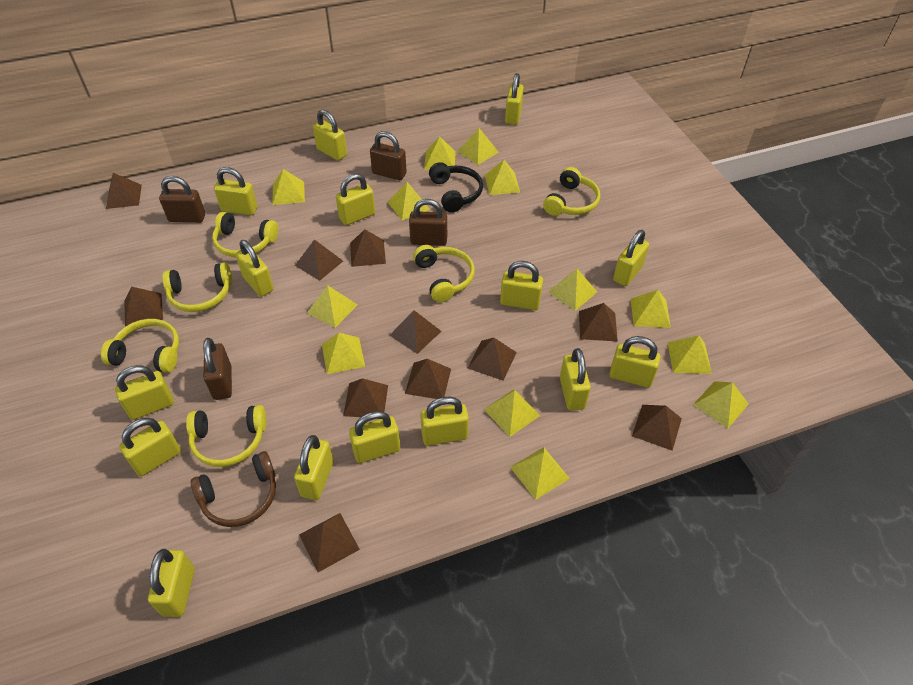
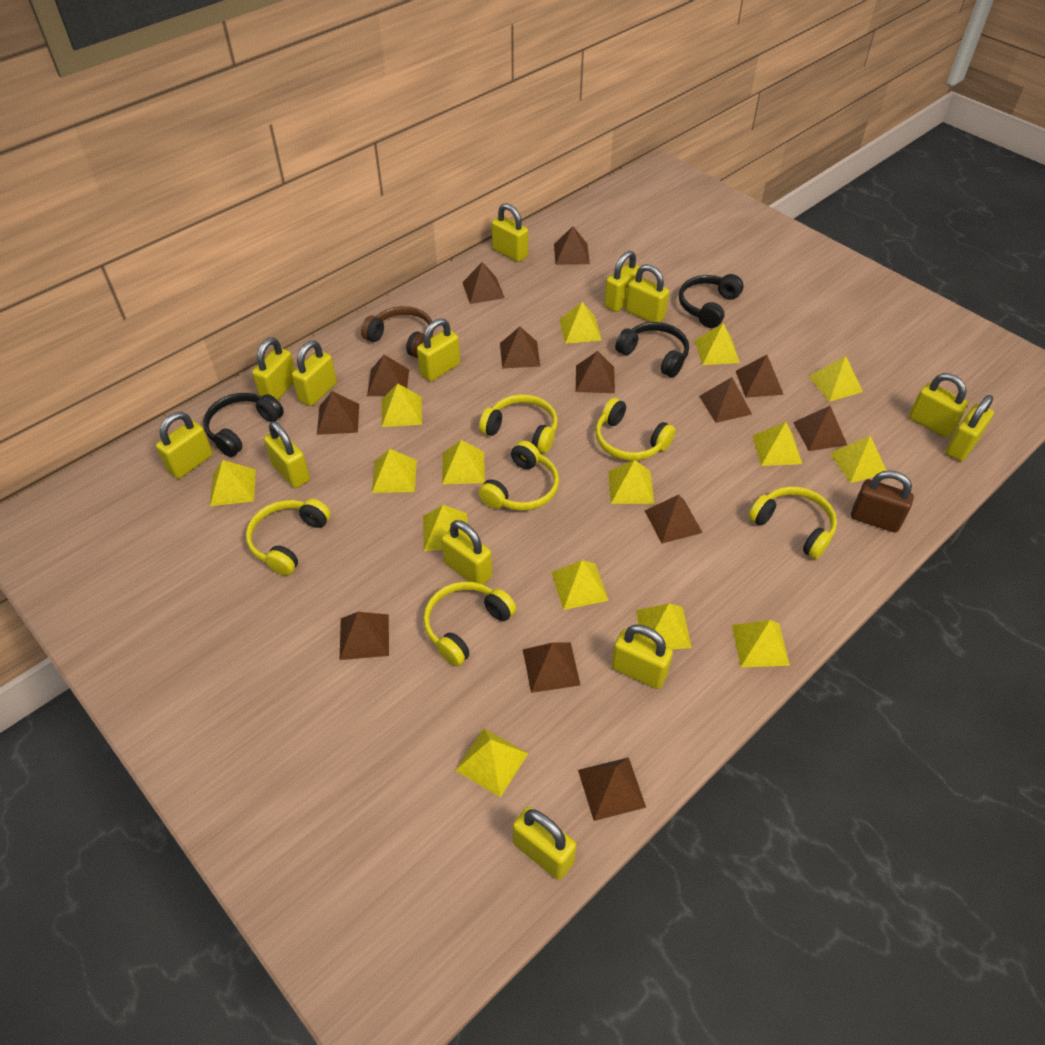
black headphones: 1 -> 3
brown padlock: 4 -> 1
brown pyramid: 11 -> 13
yellow padlock: 15 -> 13
yellow pyramid: 13 -> 15

